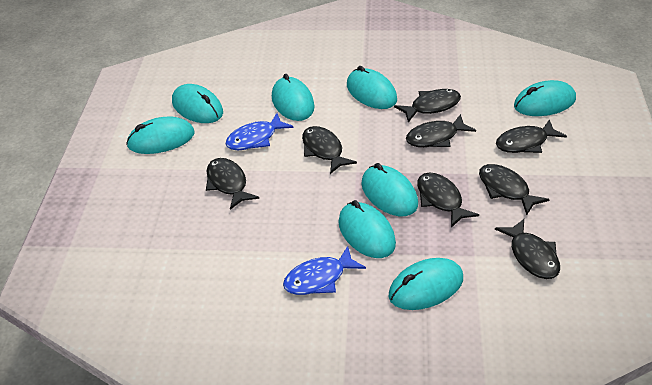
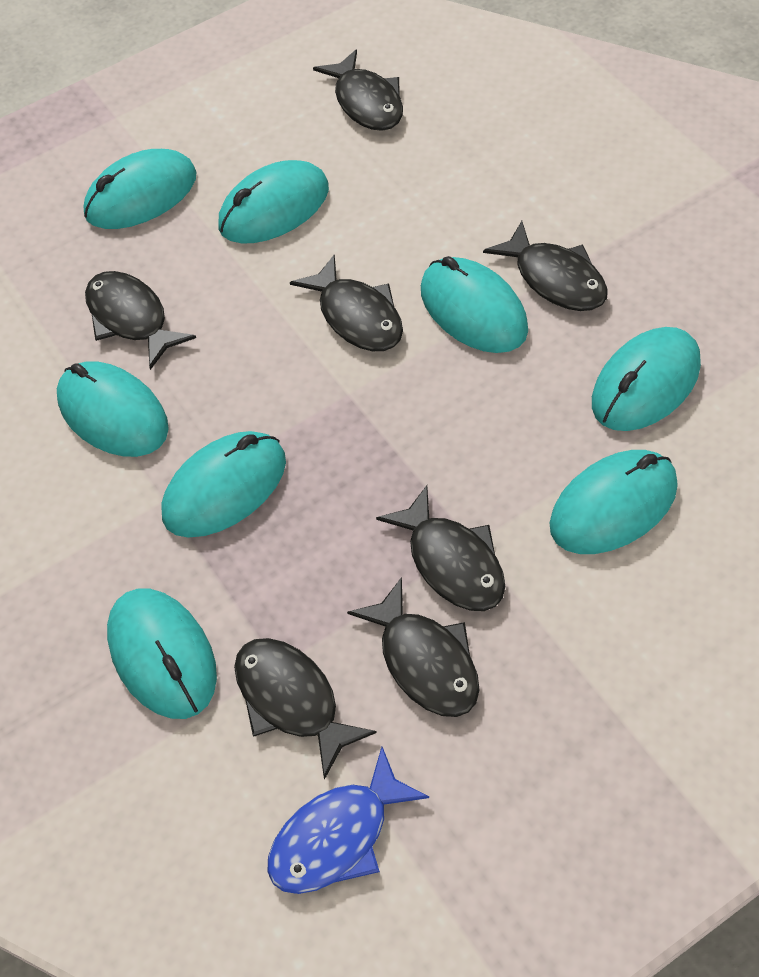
black fish: 8 -> 7
blue fish: 2 -> 1

